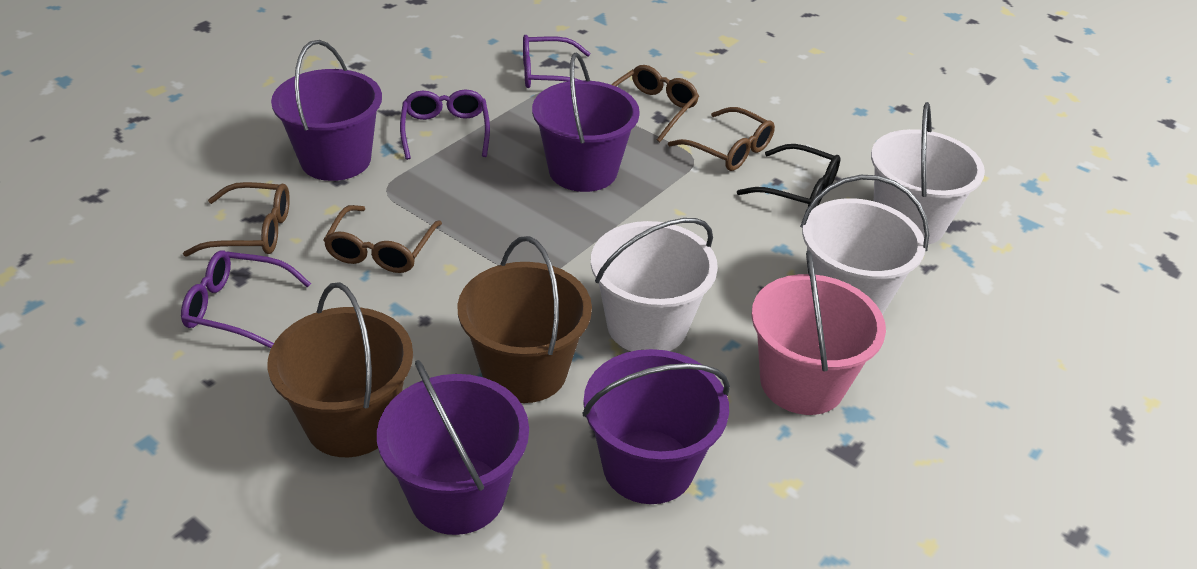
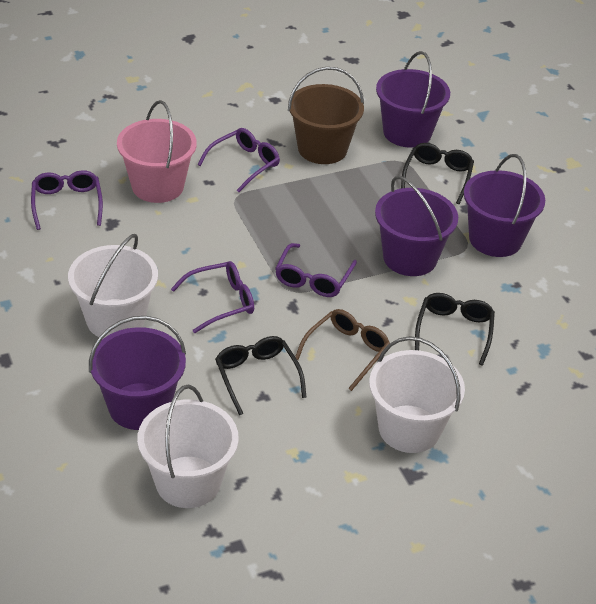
black glasses: 1 -> 3
brown bucket: 2 -> 1
brown glasses: 4 -> 1
purple glasses: 3 -> 4

